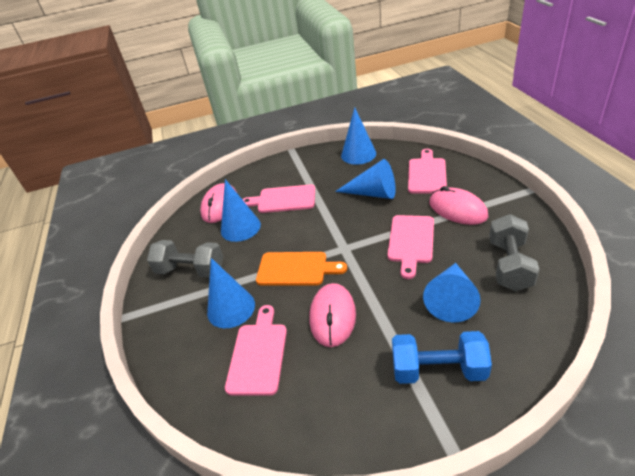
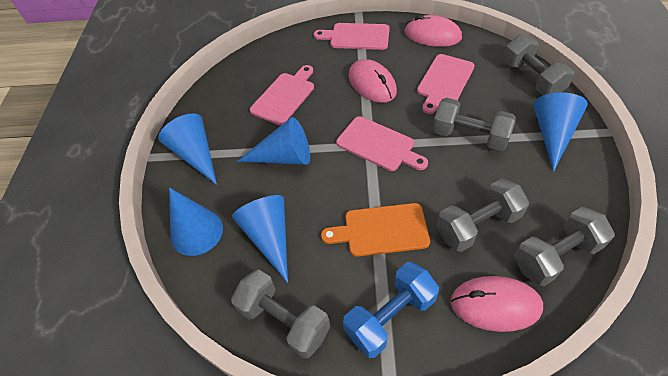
grey dumbbell: 2 -> 5

